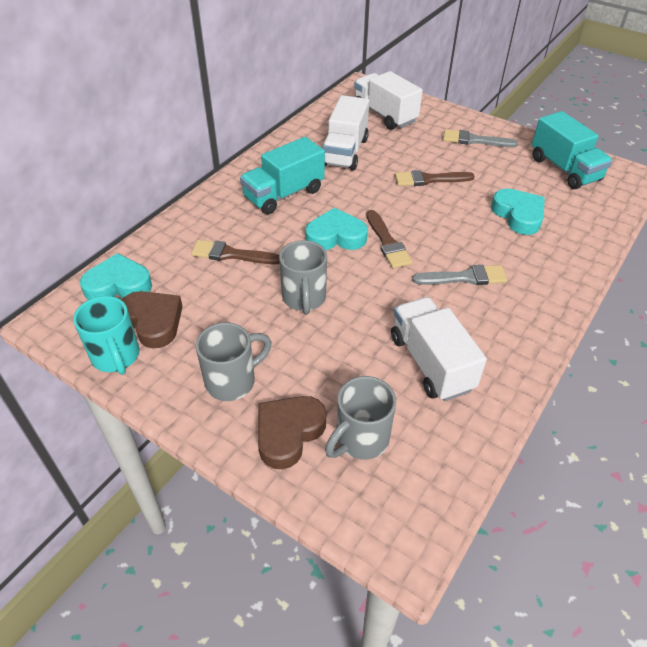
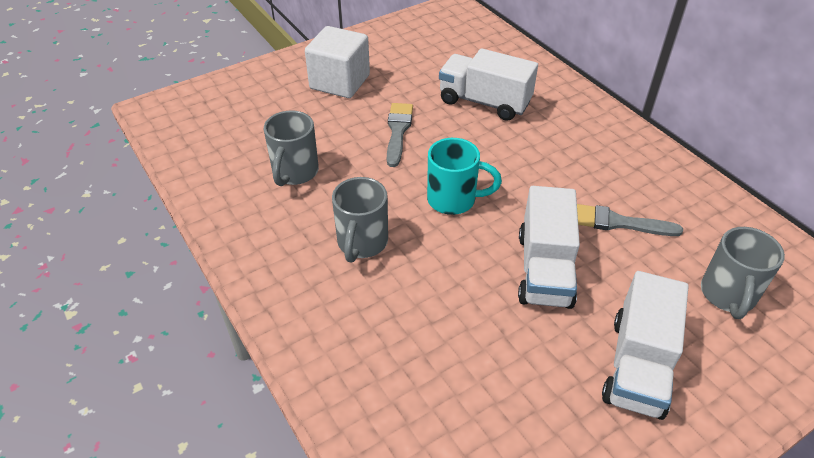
brown brush: 3 -> 0
brown heart: 2 -> 0
turquoise heart: 3 -> 0
turquoise truck: 2 -> 0
white cube: 0 -> 1

